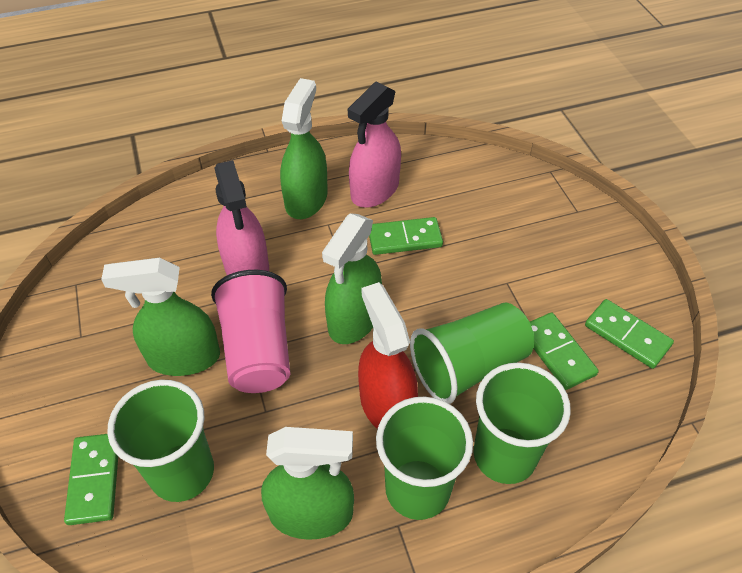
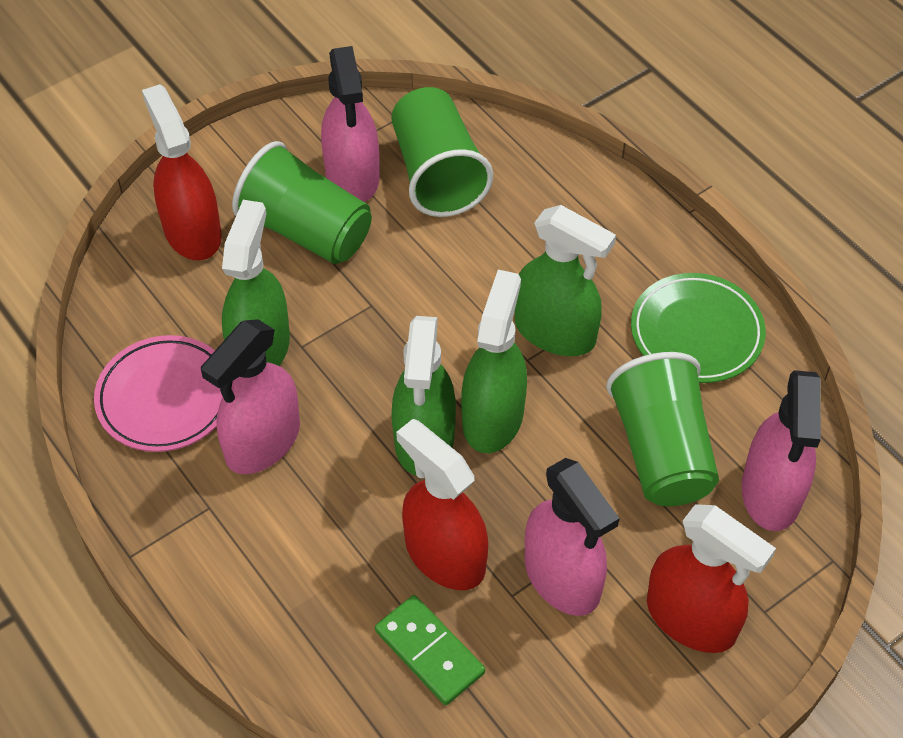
green cup: 4 -> 3
green domino: 4 -> 1
green plate: 0 -> 1
pink cup: 1 -> 0
pink plate: 0 -> 1
pink spray bottle: 2 -> 4
red spray bottle: 1 -> 3

